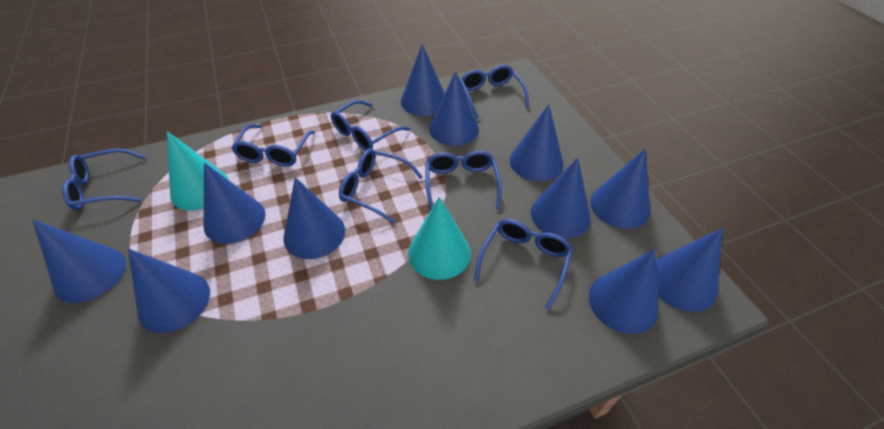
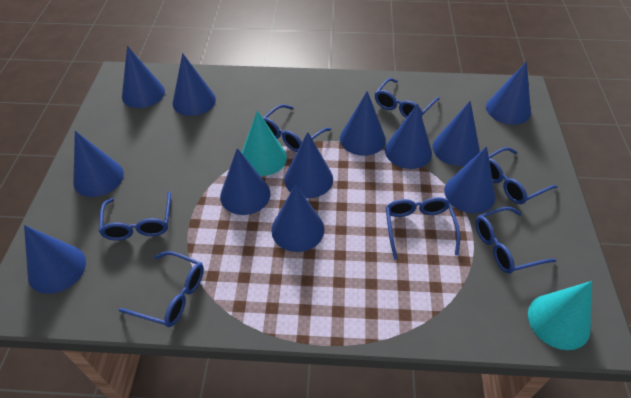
blue cone: 11 -> 12

